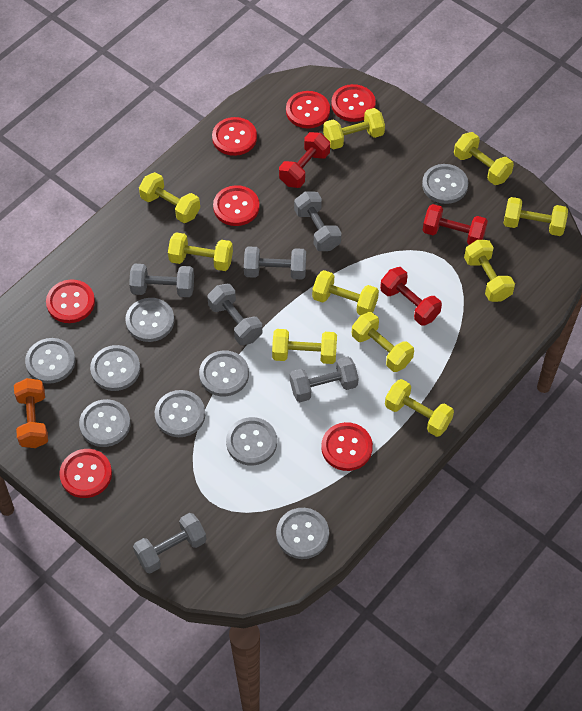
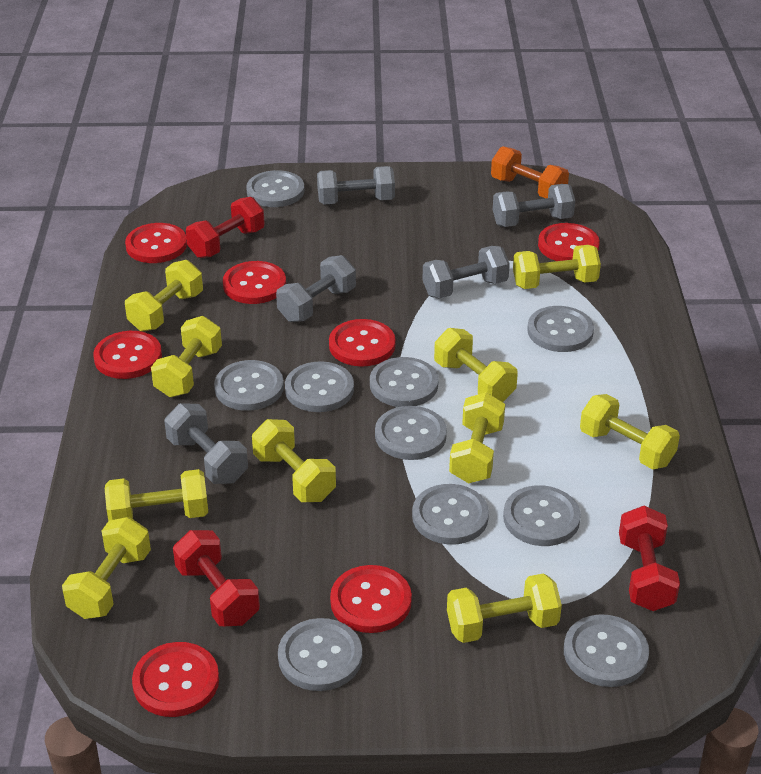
grey button: 9 -> 10
grey dumbbell: 6 -> 5

